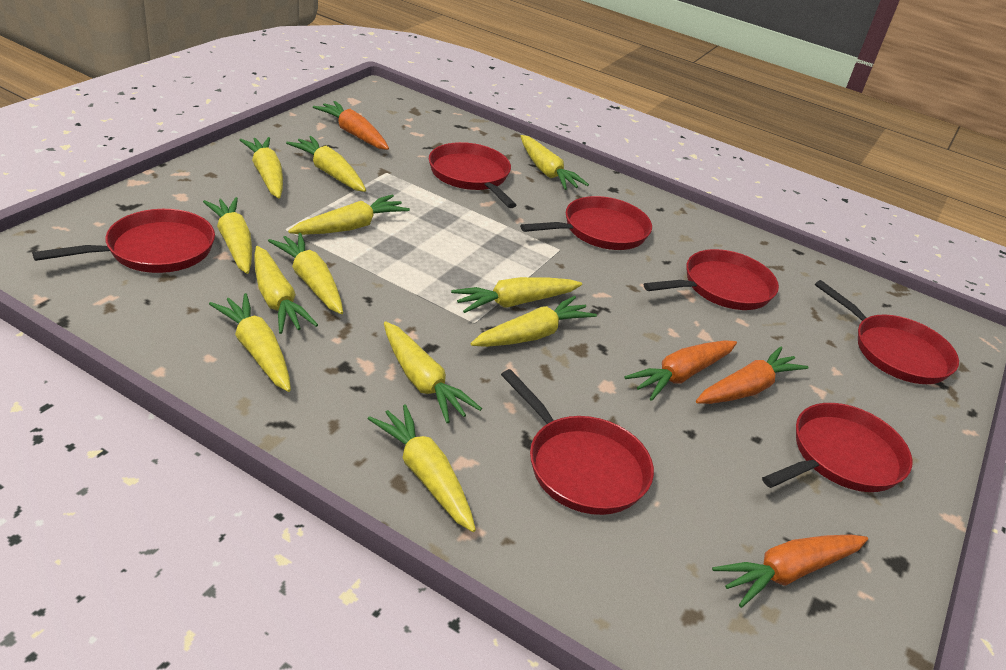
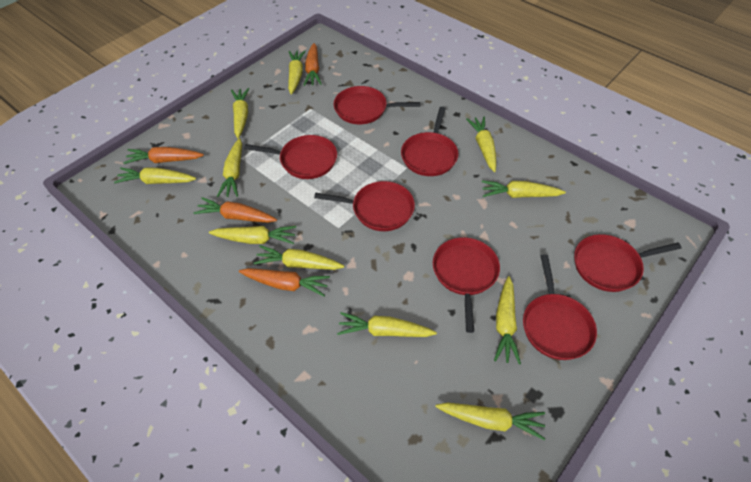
yellow carrot: 12 -> 11

